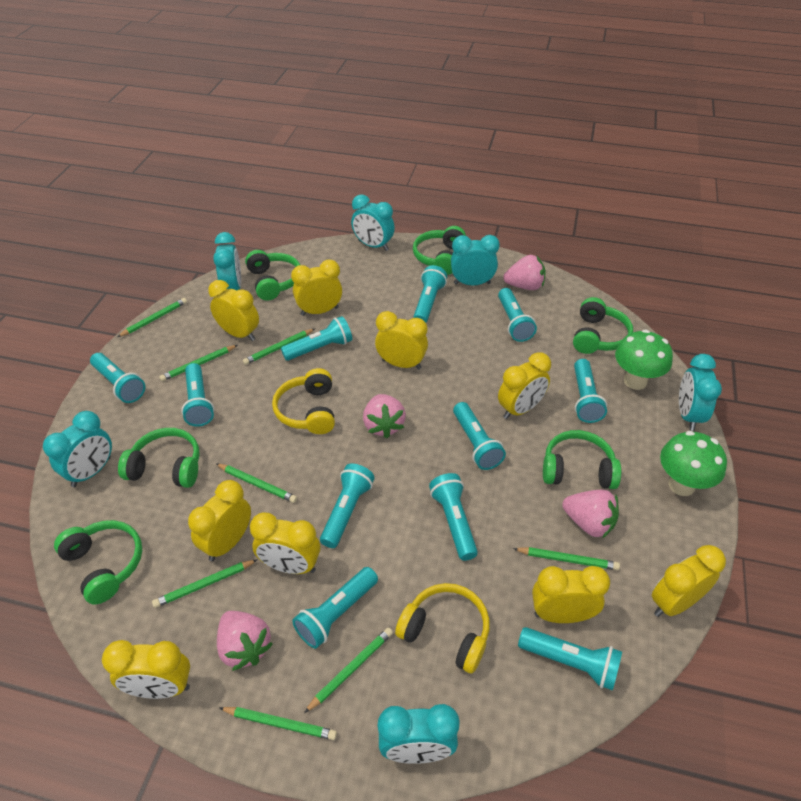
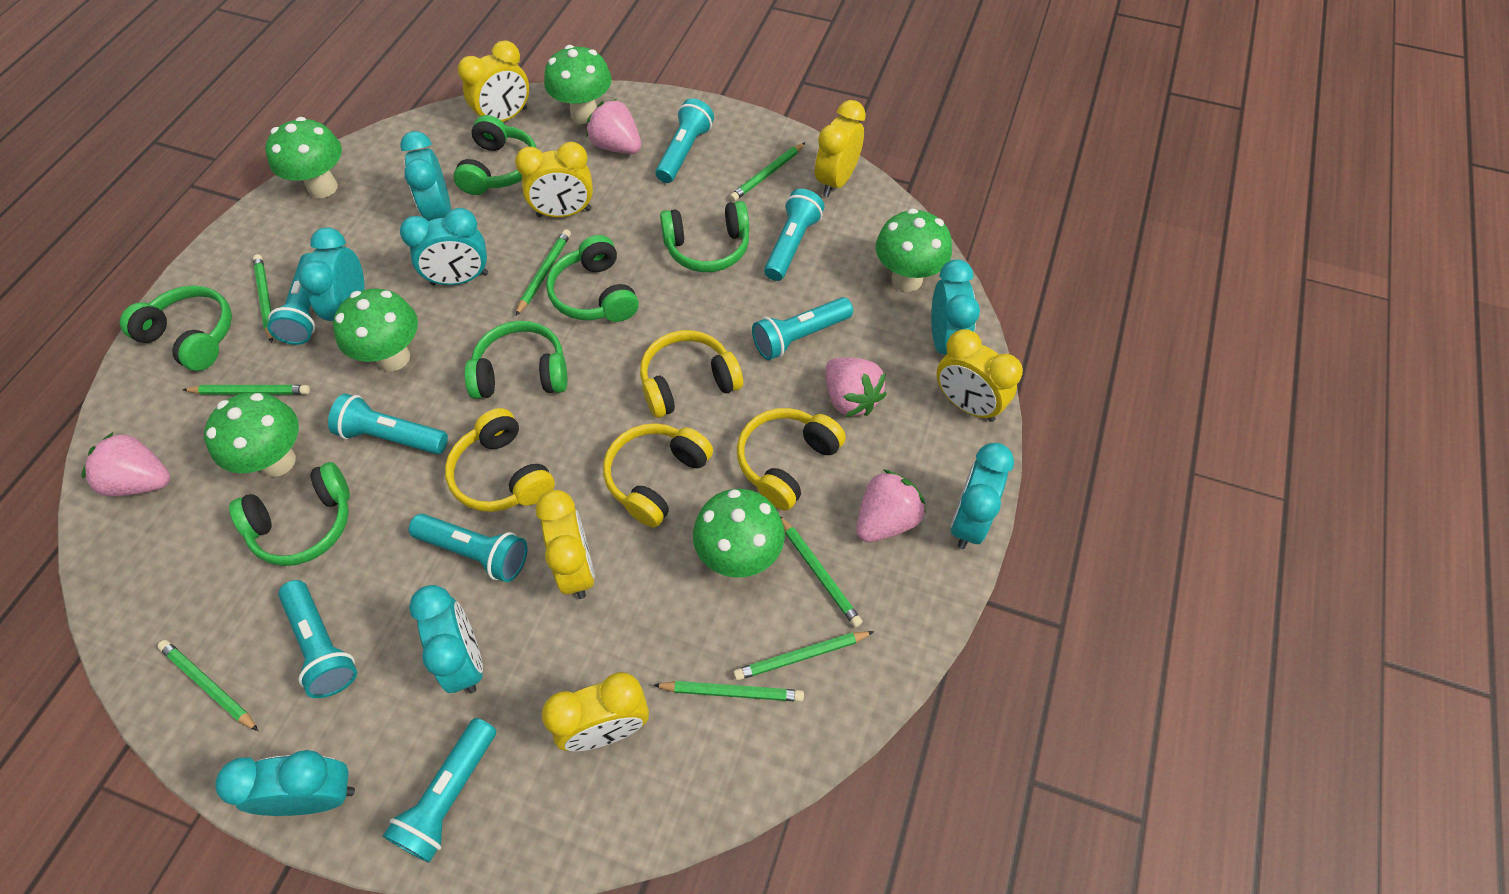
green mushroom: 2 -> 6
turquoise clock: 6 -> 7
turquoise flashlight: 11 -> 8
yellow clock: 9 -> 6
yellow headphones: 2 -> 4

